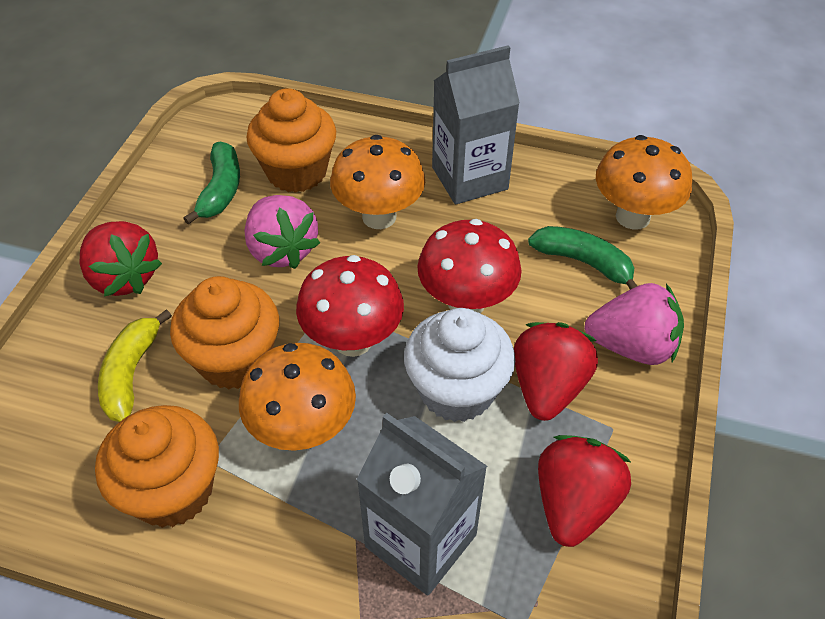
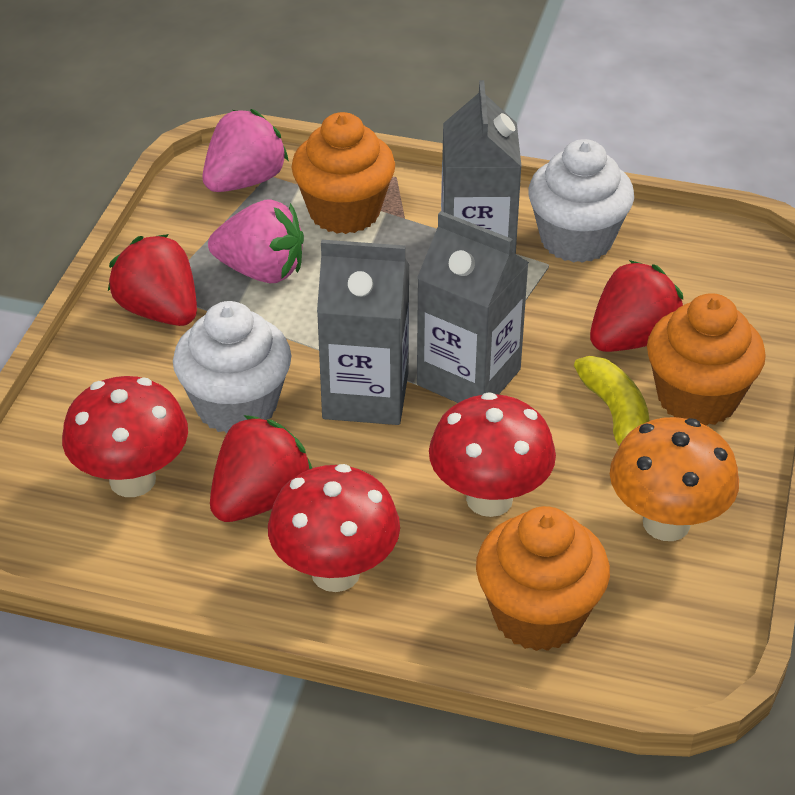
green banana: 2 -> 0
grey carton: 2 -> 3
orange mushroom: 3 -> 1
red mushroom: 2 -> 3
white cupcake: 1 -> 2

